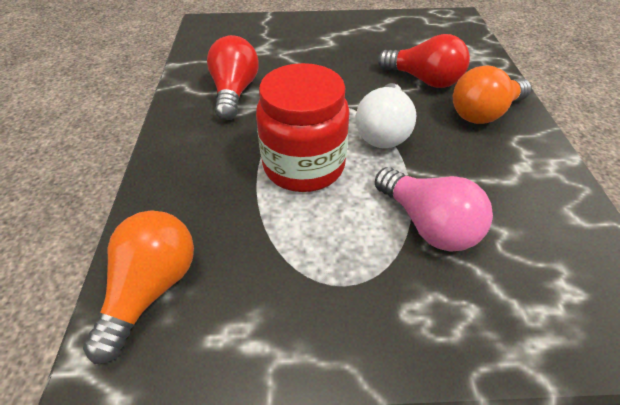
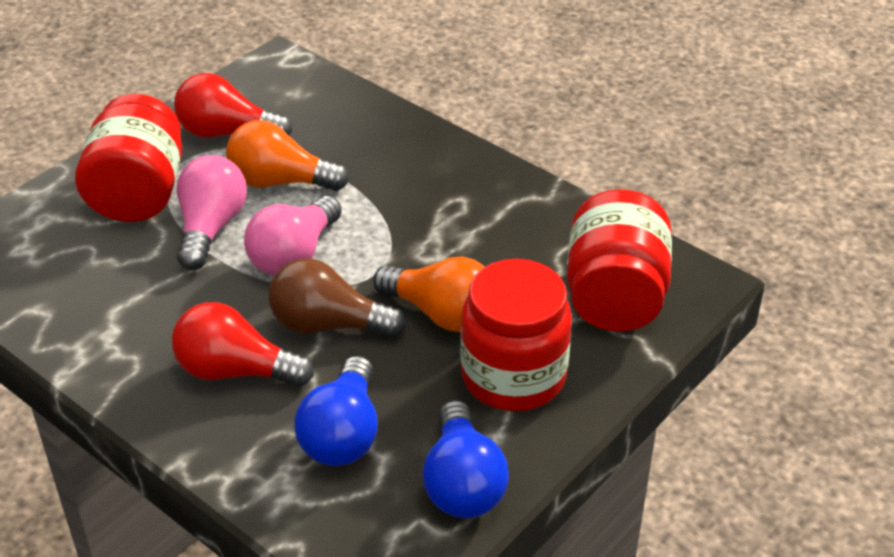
blue light bulb: 0 -> 2
brown light bulb: 0 -> 1
pink light bulb: 1 -> 2
red jar: 1 -> 3
white light bulb: 1 -> 0

